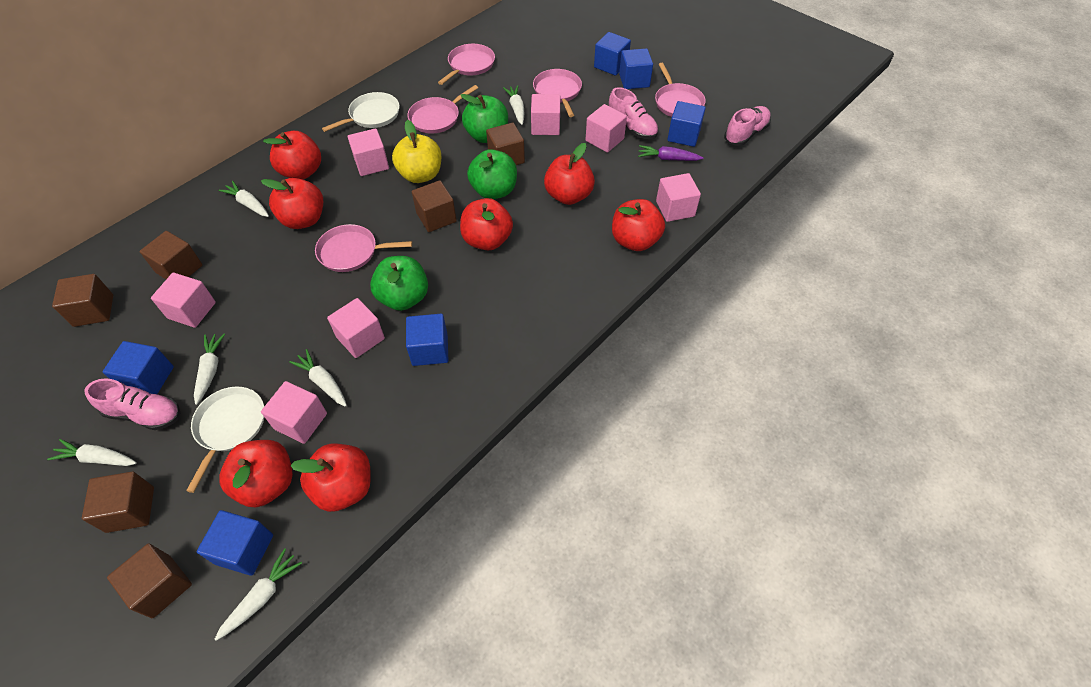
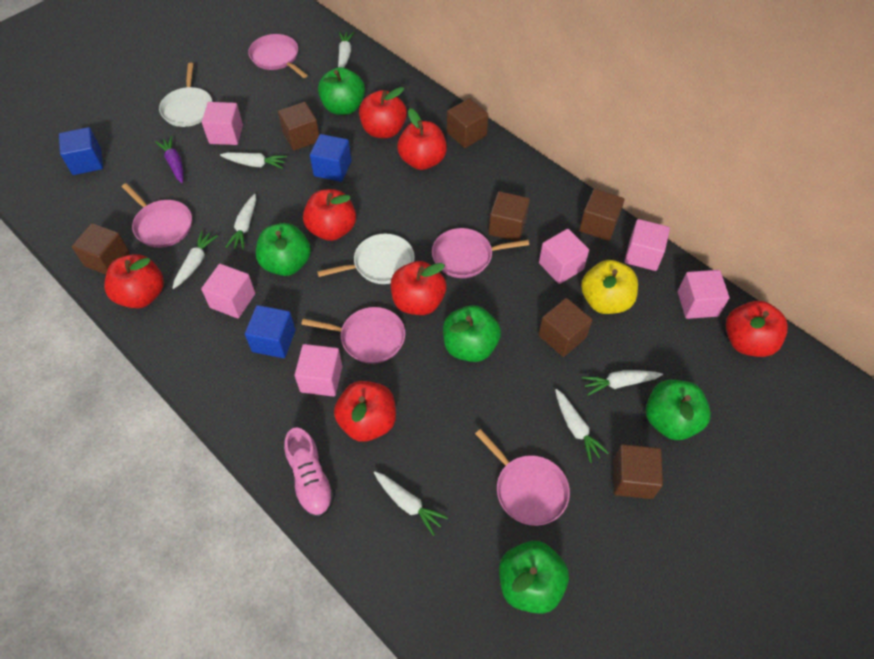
blue cube: 6 -> 3
brown cube: 6 -> 7
green apple: 3 -> 5
pink cube: 7 -> 6
pink shoe: 3 -> 1
white carrot: 6 -> 7

